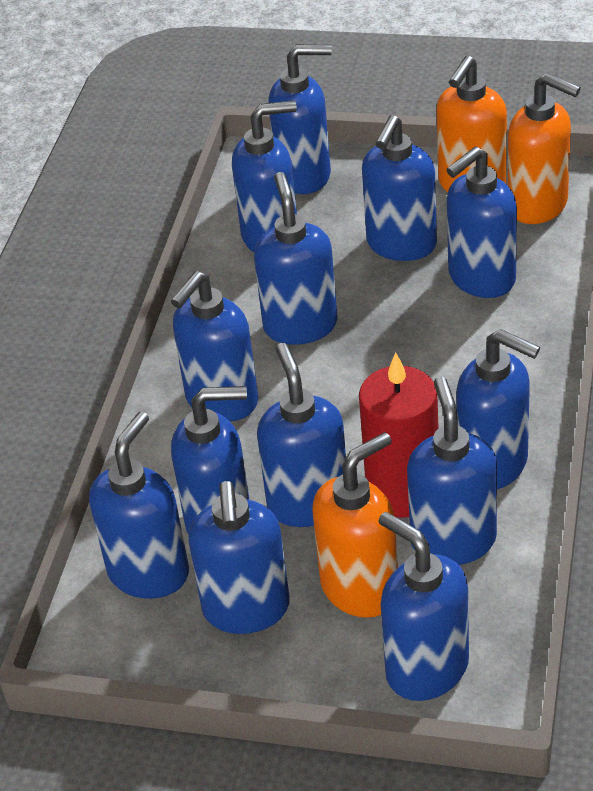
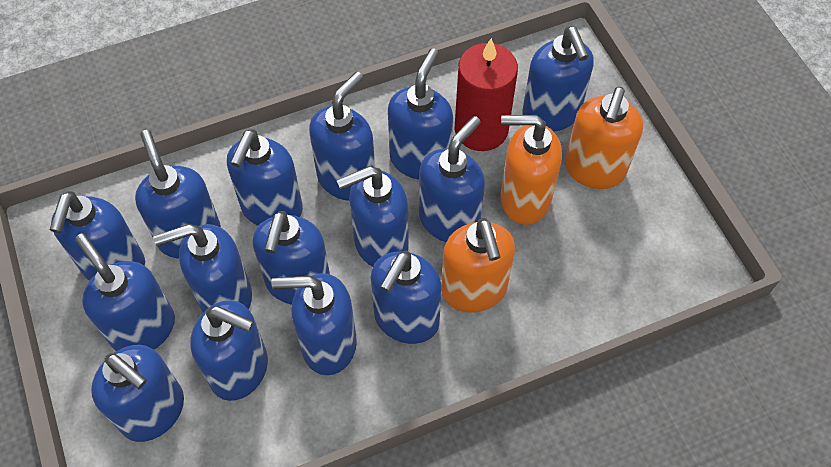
blue soap dispenser: 13 -> 15

